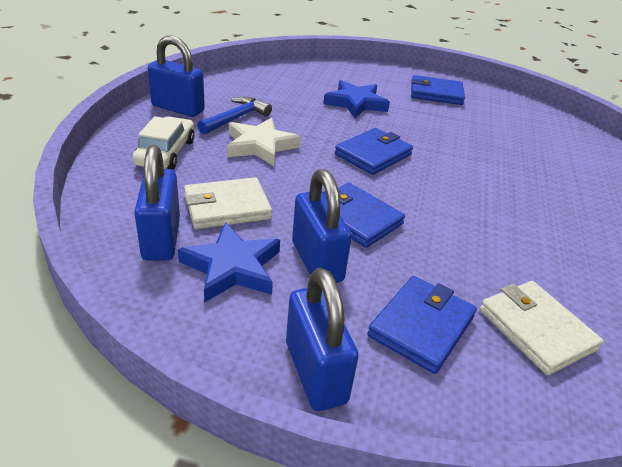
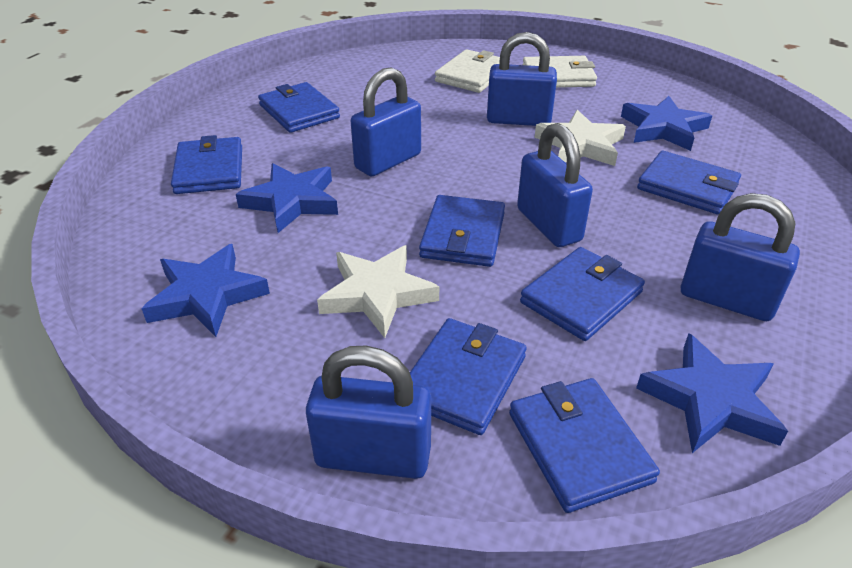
blue hammer: 1 -> 0
blue padlock: 4 -> 5
blue star: 2 -> 4
blue wallet: 4 -> 7
white car: 1 -> 0
white star: 1 -> 2

